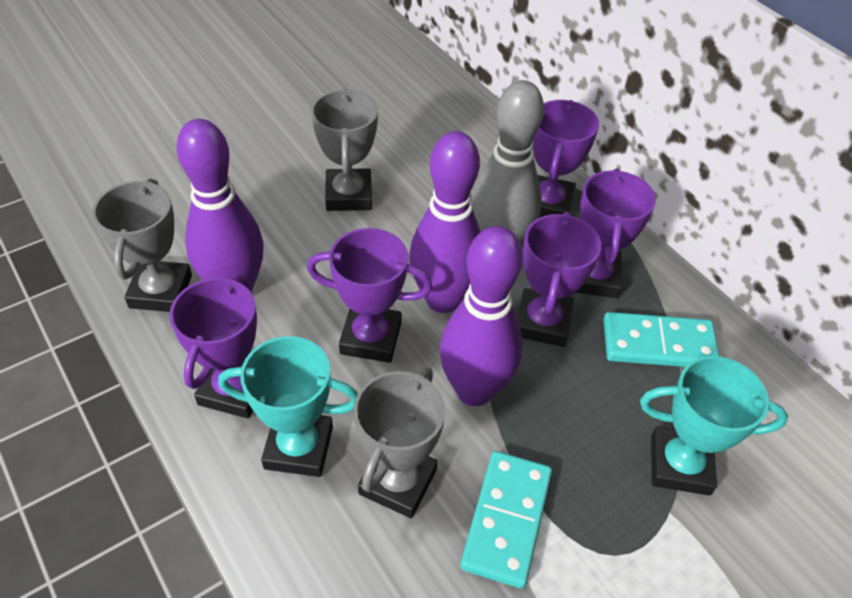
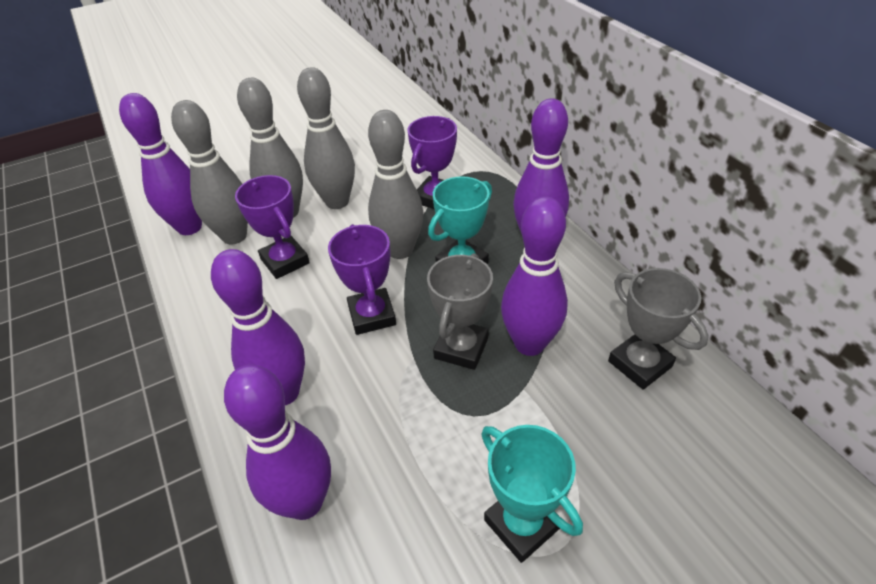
grey bowling pin: 1 -> 4
grey trophy: 3 -> 2
purple bowling pin: 3 -> 5
purple trophy: 5 -> 3
turquoise domino: 2 -> 0

